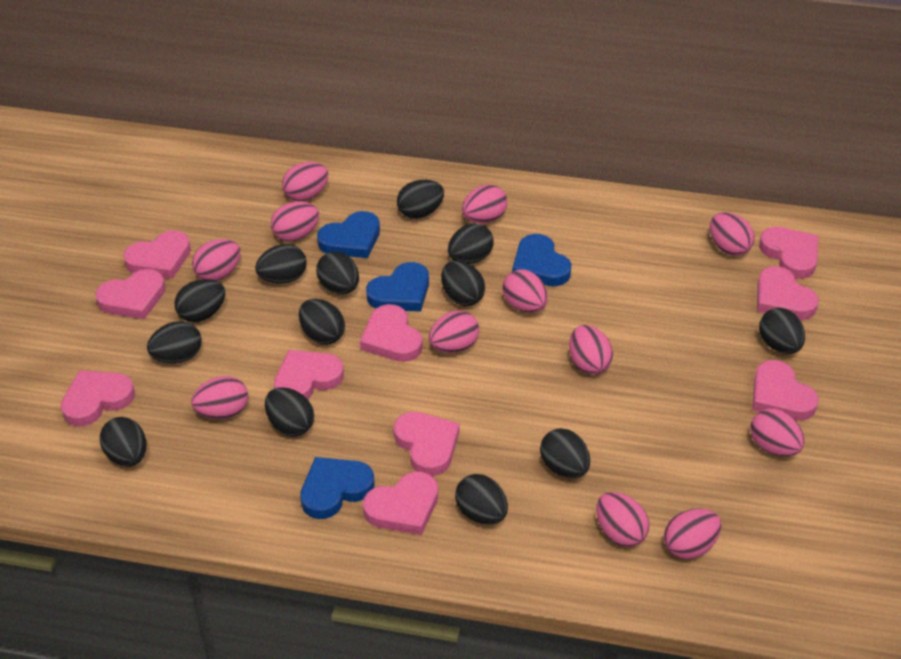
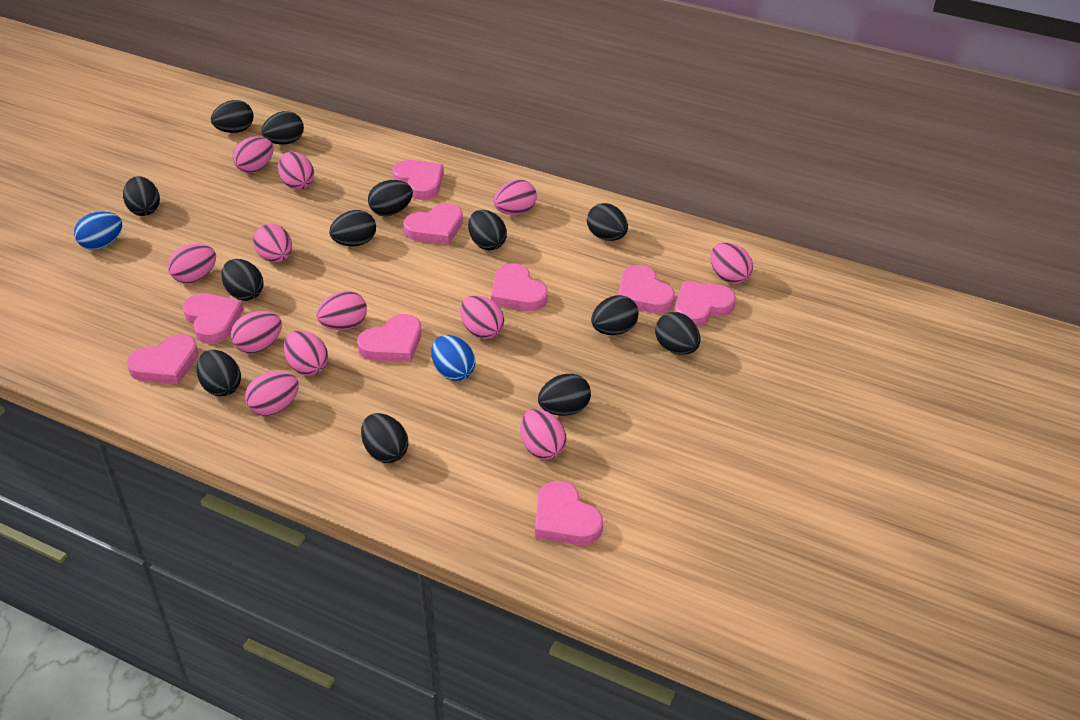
blue egg: 0 -> 2
blue heart: 4 -> 0
pink heart: 10 -> 9

